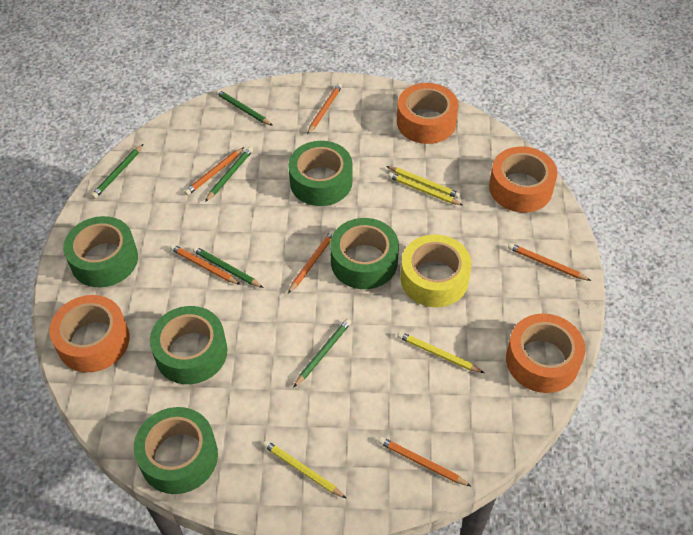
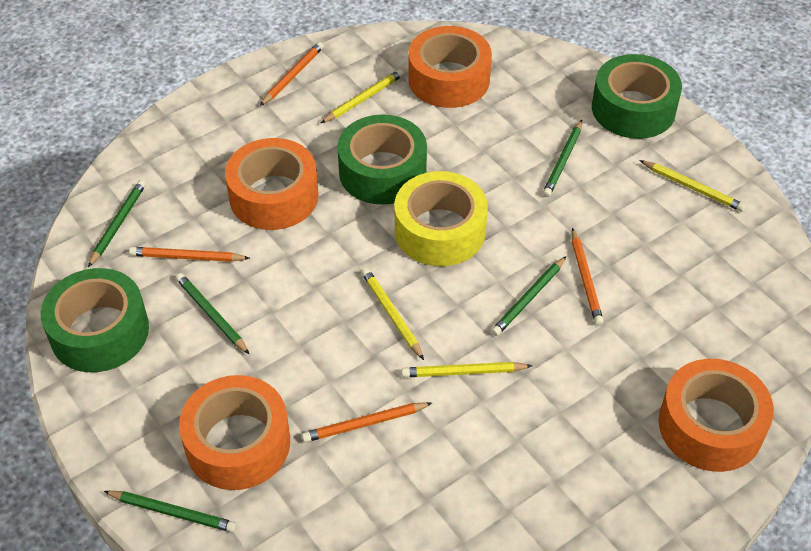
green tape: 5 -> 3
orange pencil: 6 -> 4

